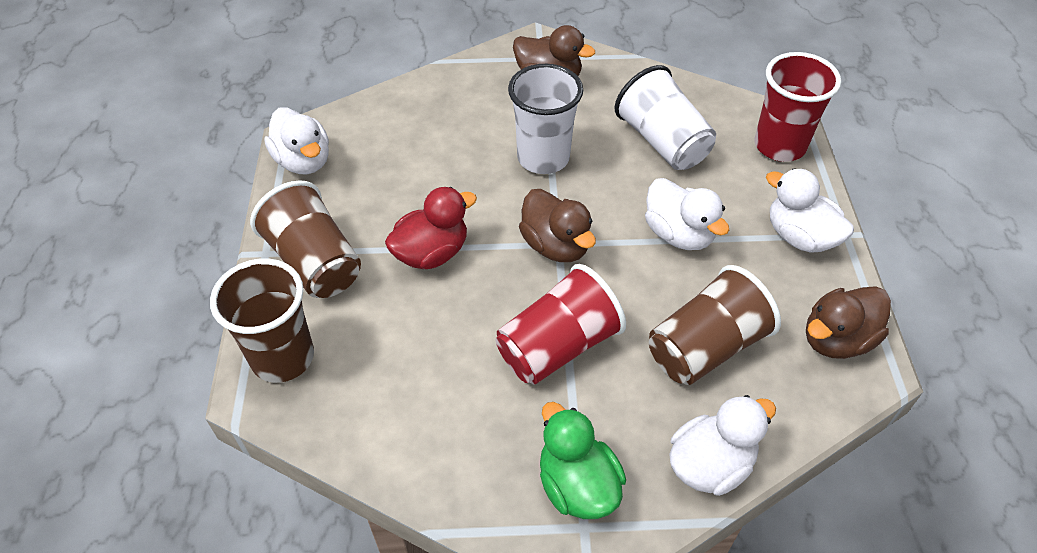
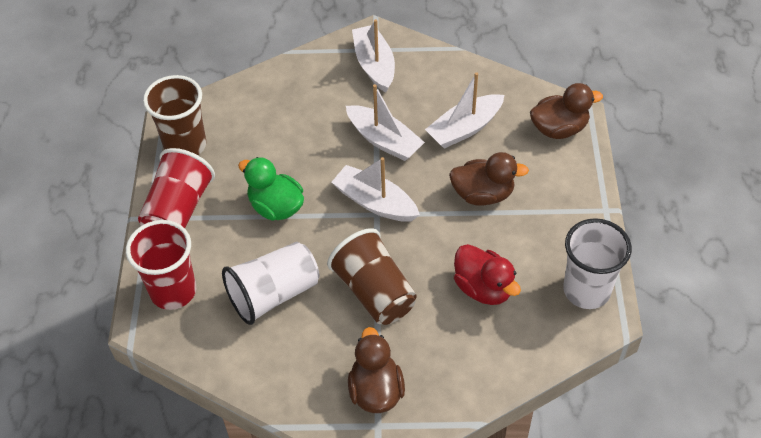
brown cup: 3 -> 2
white boat: 0 -> 4
white duck: 4 -> 0

